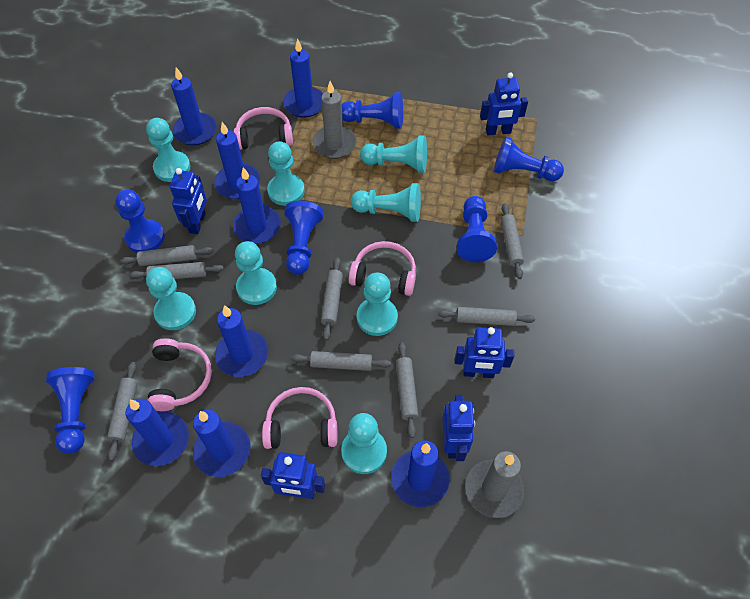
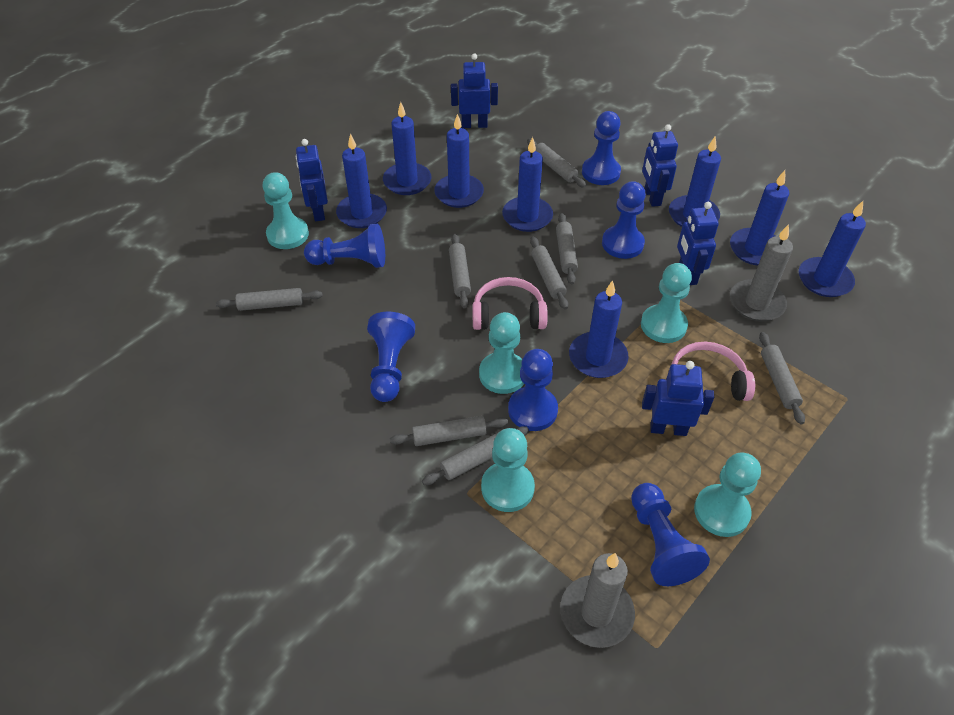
pink headphones: 4 -> 2
turquoise pawn: 8 -> 5

